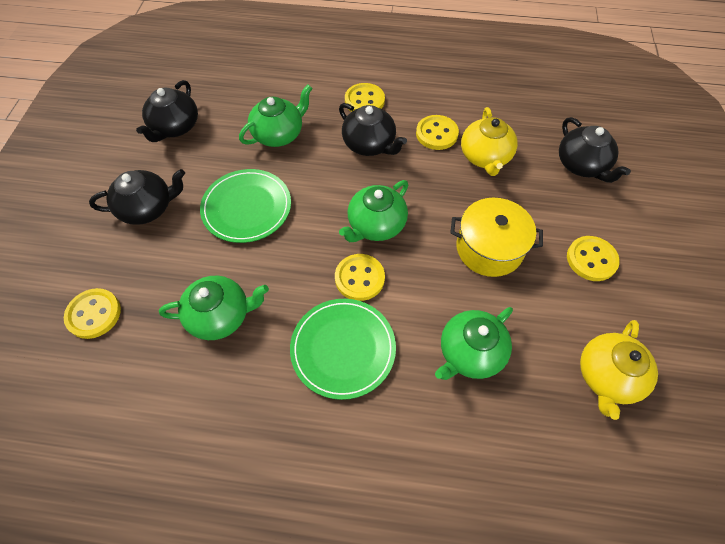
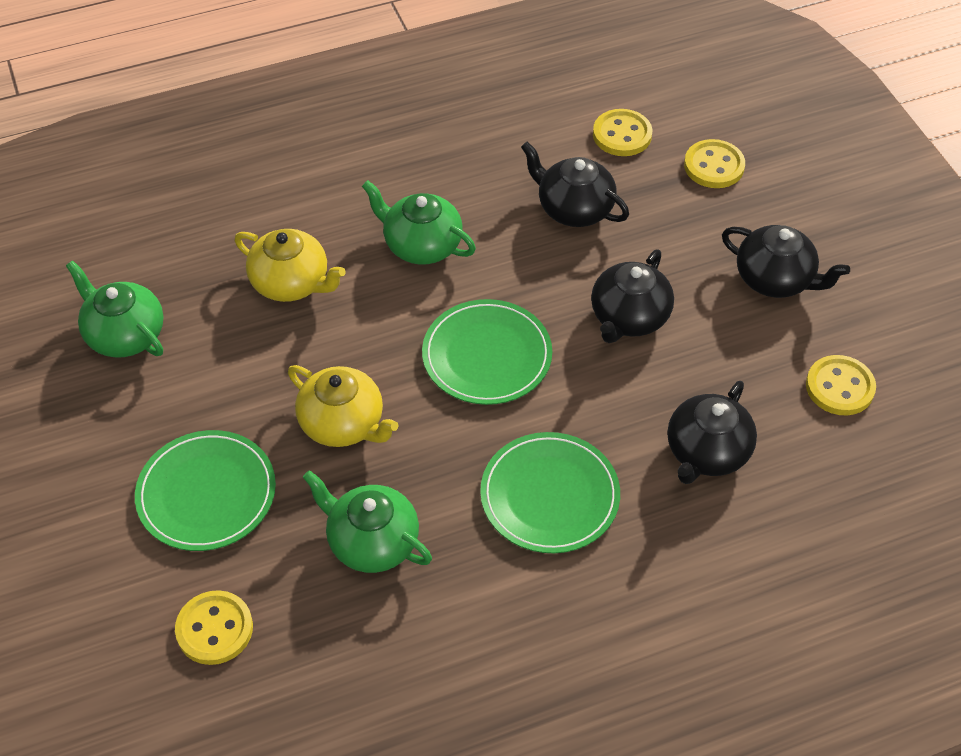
green plate: 2 -> 3
green teapot: 4 -> 3
yellow button: 5 -> 4
yellow pot: 1 -> 0

